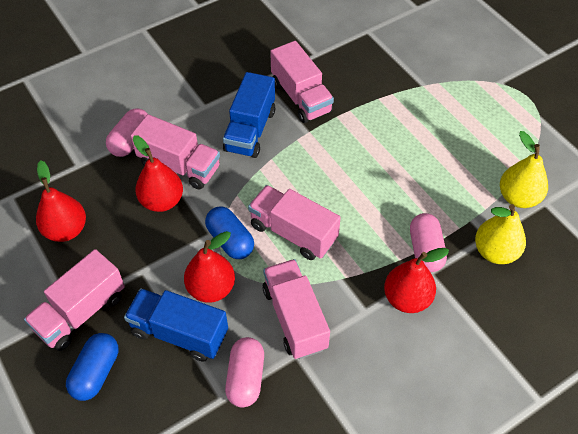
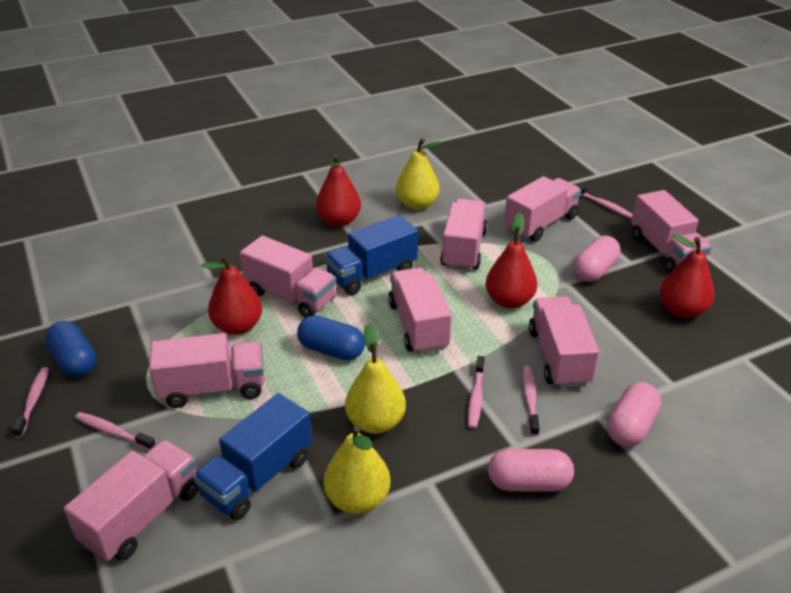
pink toothbrush: 0 -> 5
pink truck: 5 -> 8
yellow pear: 2 -> 3

